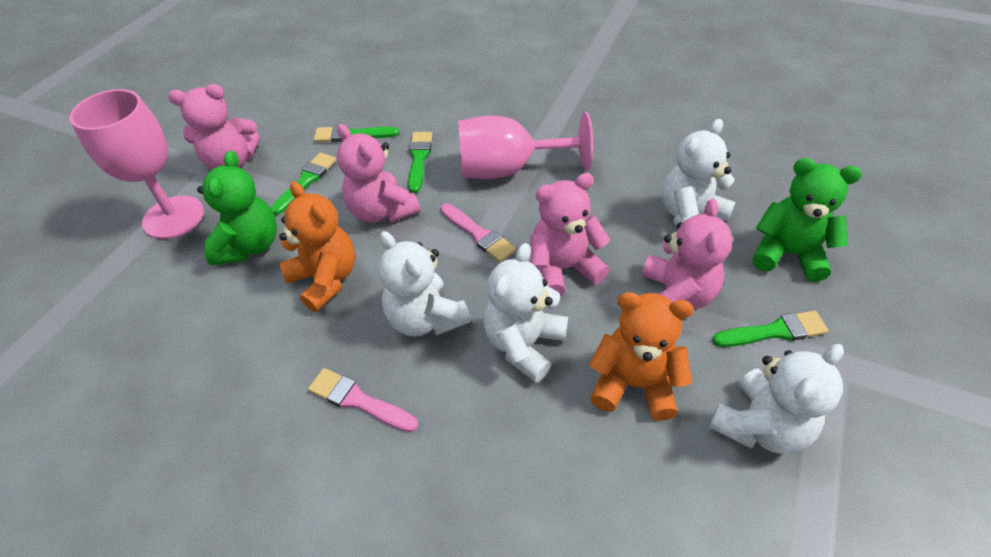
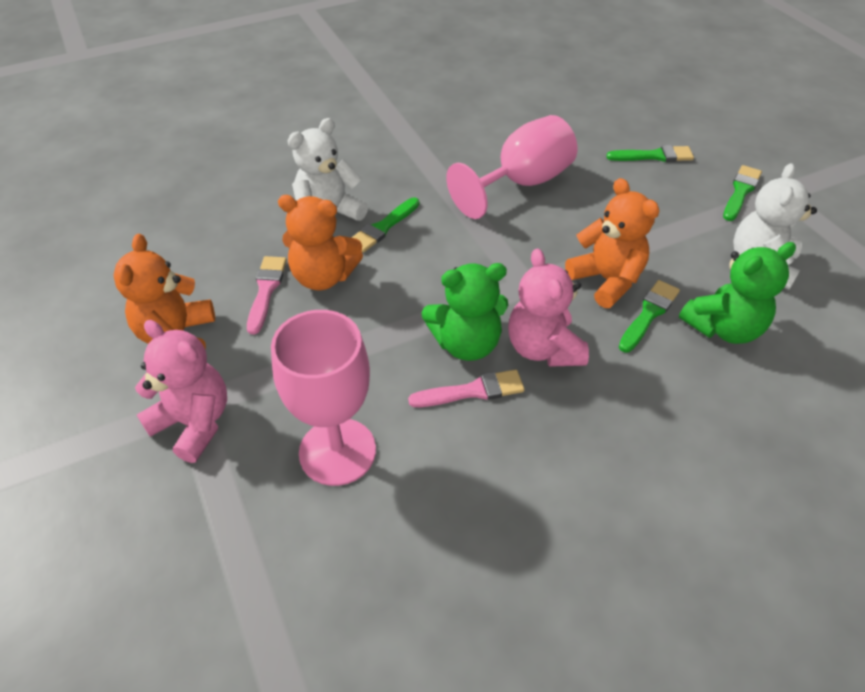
orange teddy bear: 2 -> 3
pink teddy bear: 4 -> 2
white teddy bear: 4 -> 2

